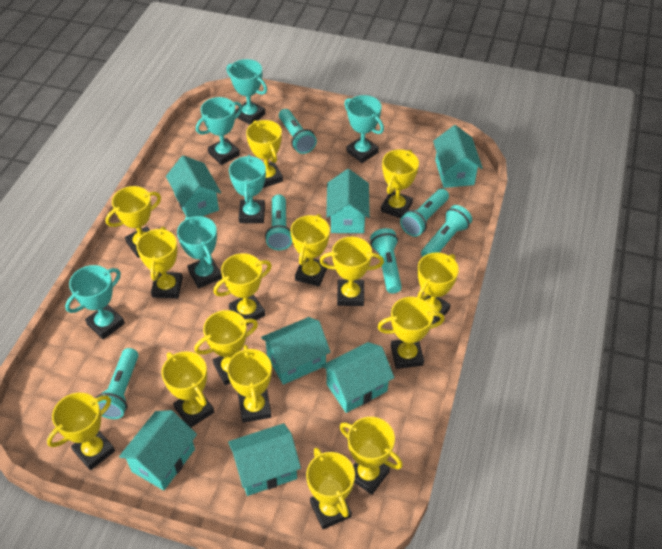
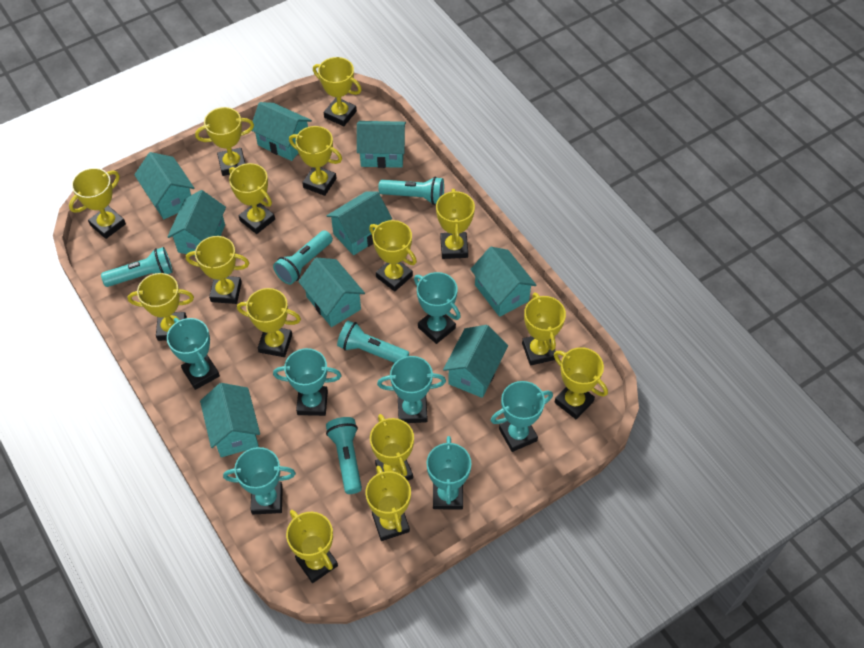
turquoise flashlight: 6 -> 5
turquoise house: 7 -> 9
turquoise trophy: 6 -> 7

